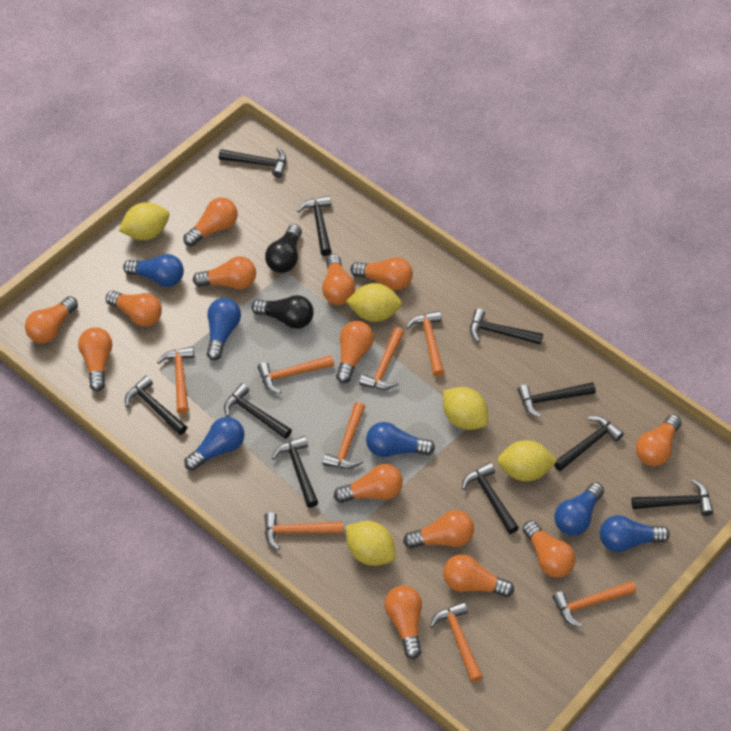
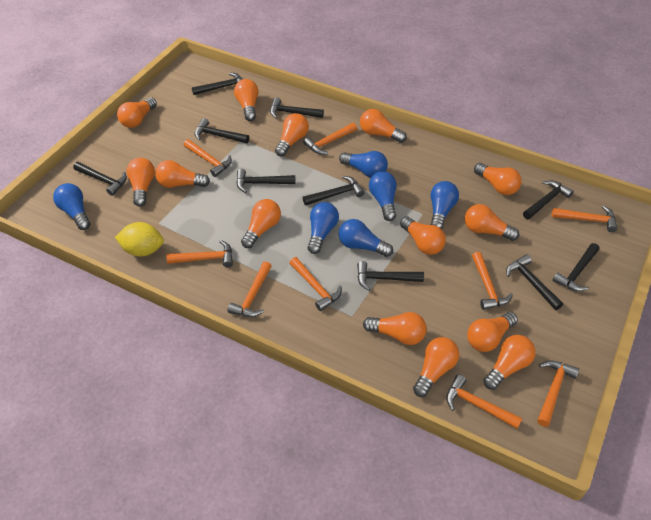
black light bulb: 2 -> 0
orange hammer: 8 -> 9
yellow lemon: 5 -> 1

